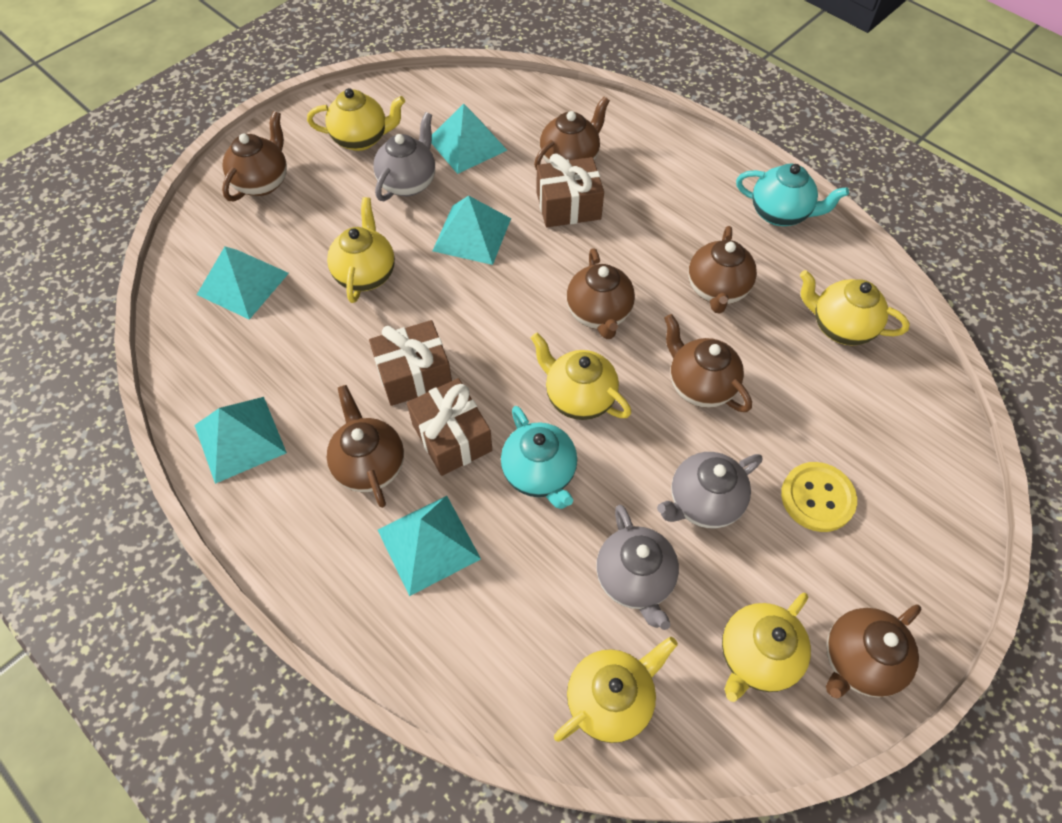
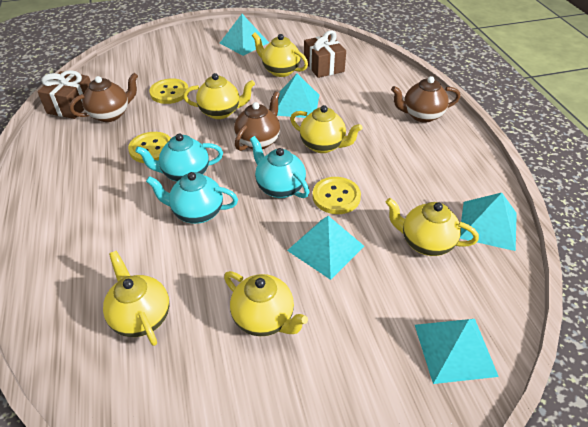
brown gift: 3 -> 2
brown teapot: 7 -> 3
grey teapot: 3 -> 0
turquoise teapot: 2 -> 3
yellow button: 1 -> 3

